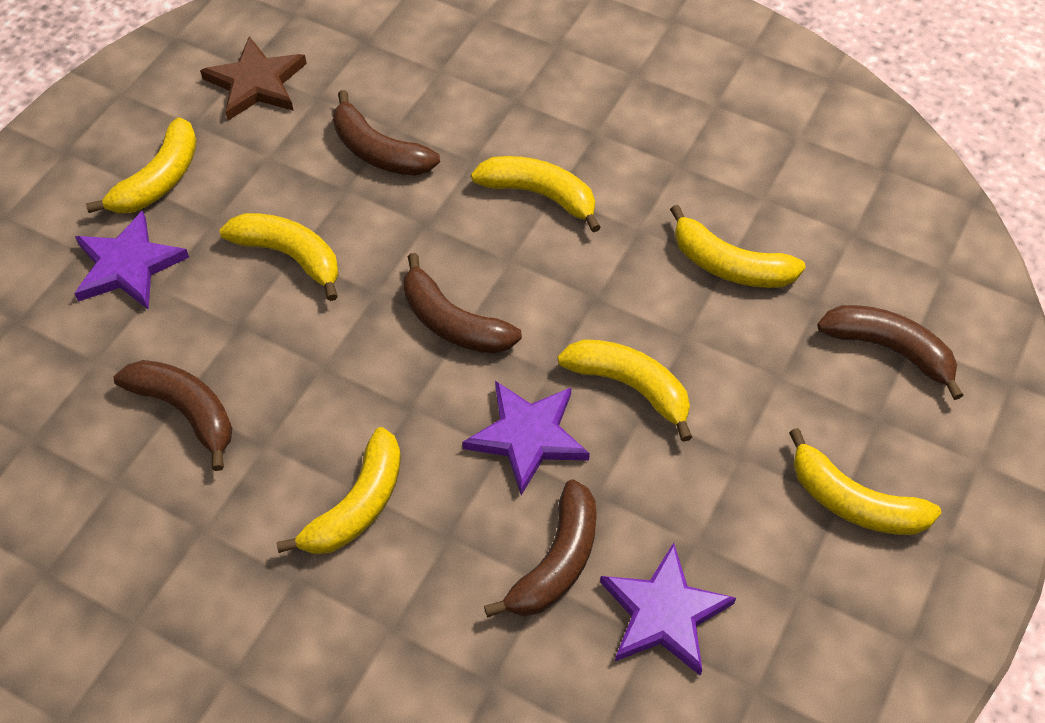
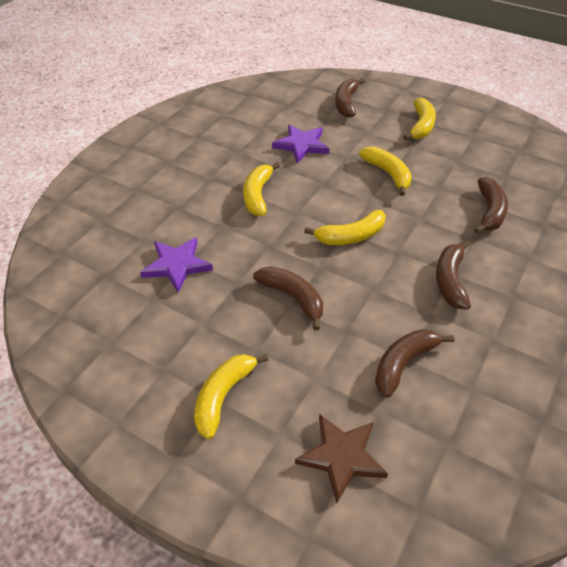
purple star: 3 -> 2
yellow banana: 7 -> 5

